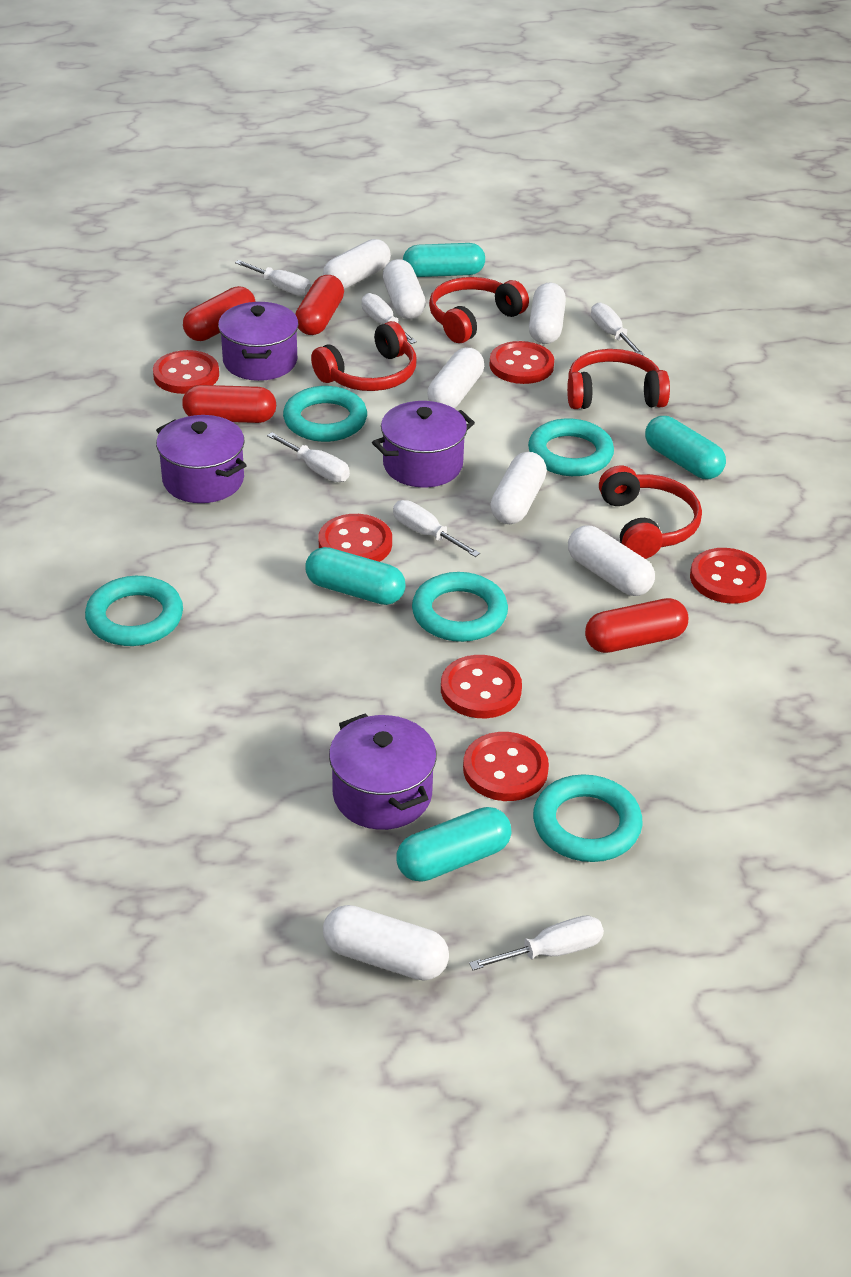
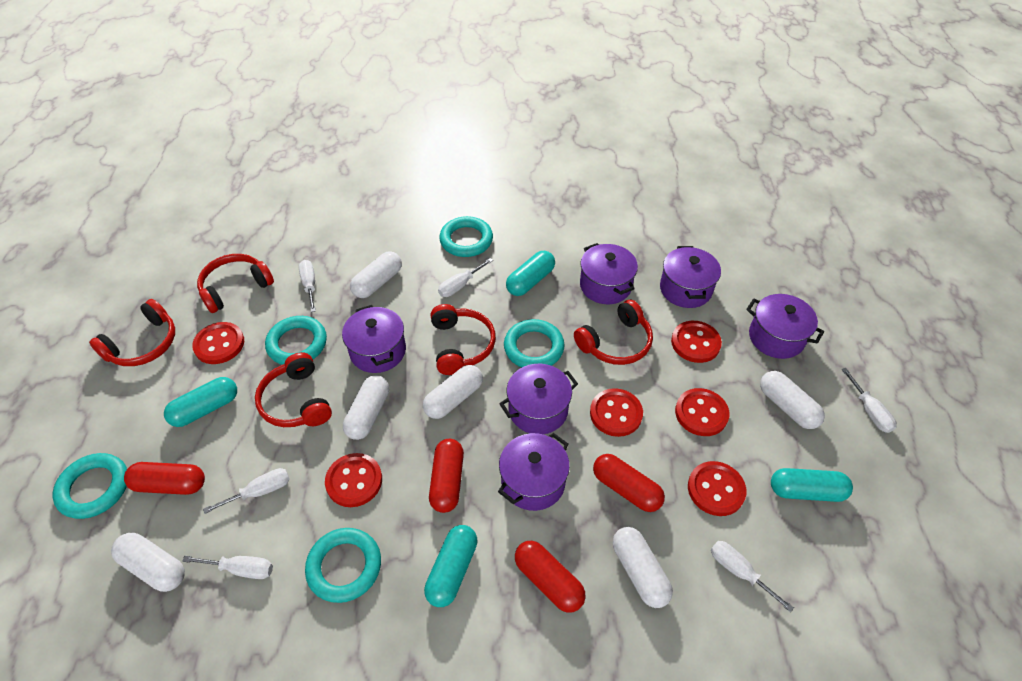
purple pot: 4 -> 6
red headphones: 4 -> 5
white capsule: 7 -> 6

